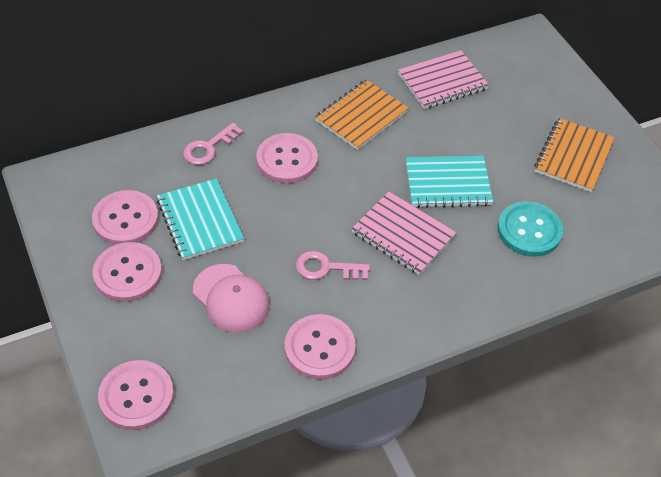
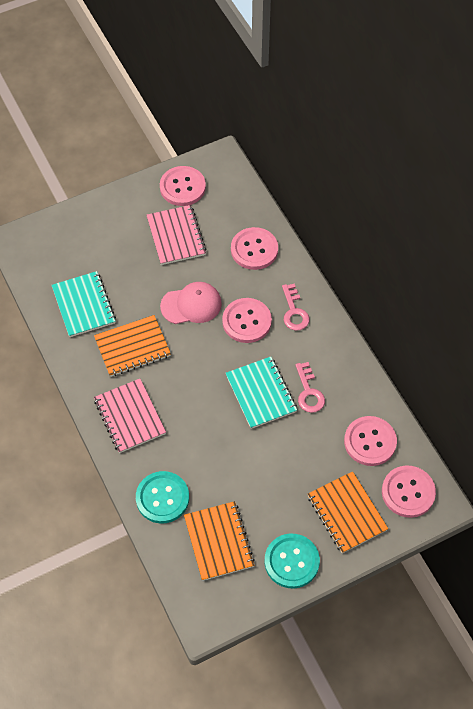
orange notebook: 2 -> 3
turquoise button: 1 -> 2

